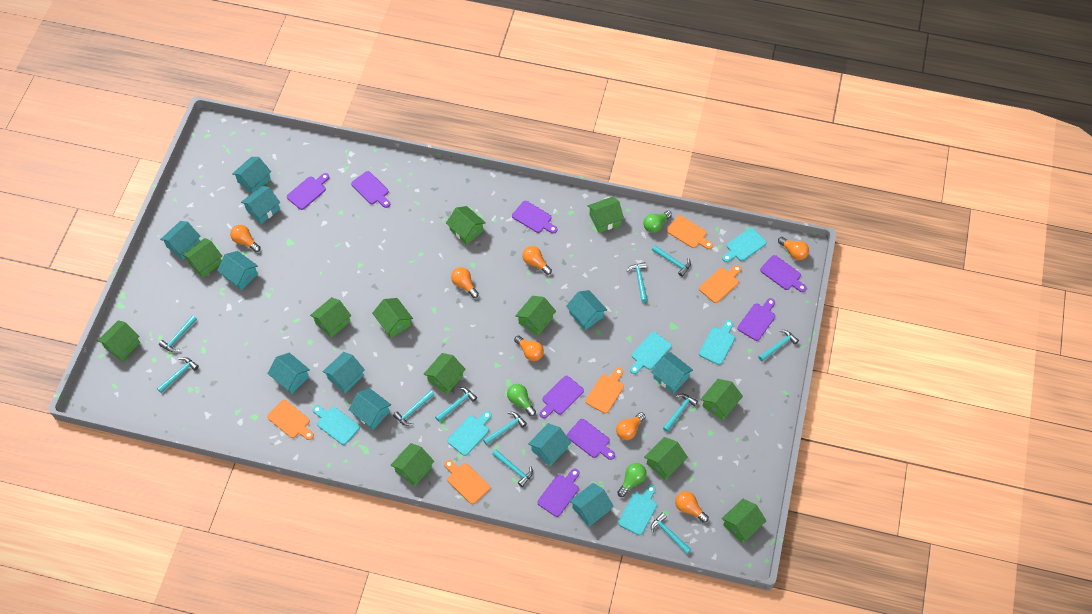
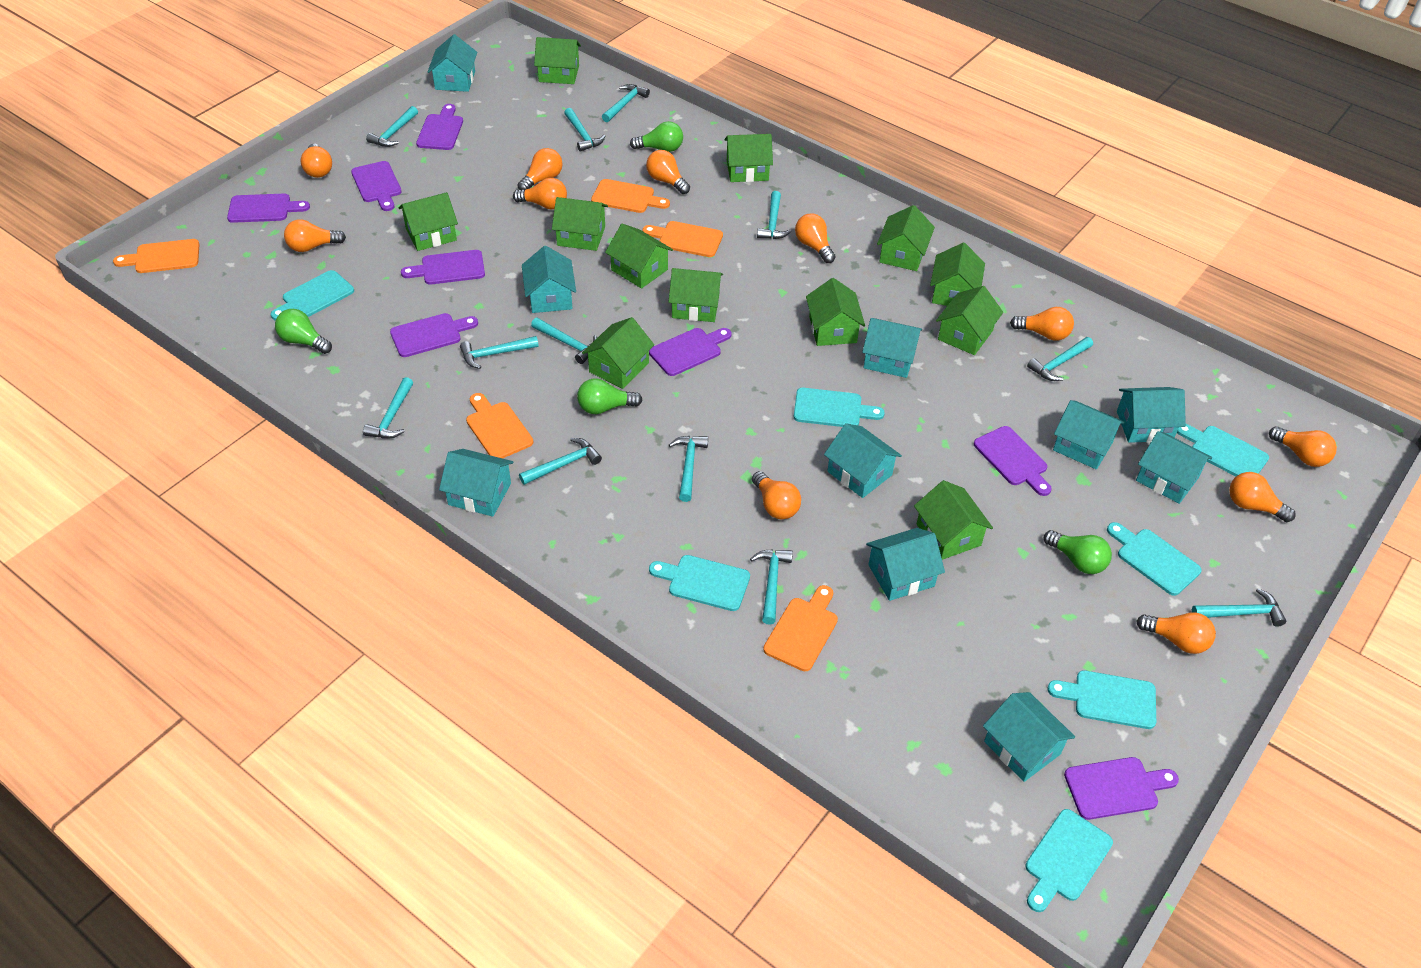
green light bulb: 3 -> 4
orange light bulb: 7 -> 11
turquoise cutting board: 6 -> 7
turquoise hammer: 11 -> 12
turquoise house: 11 -> 10

